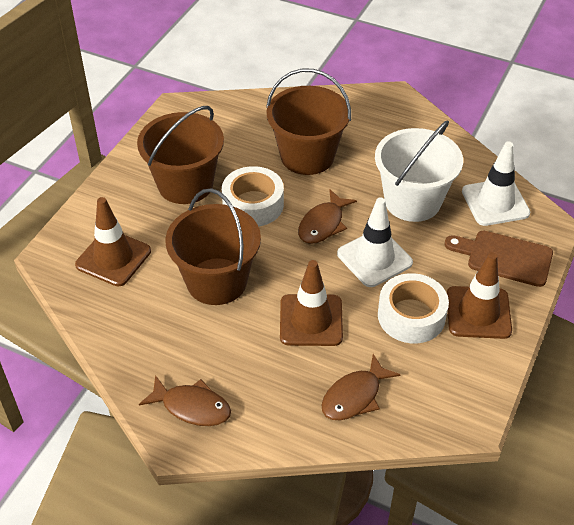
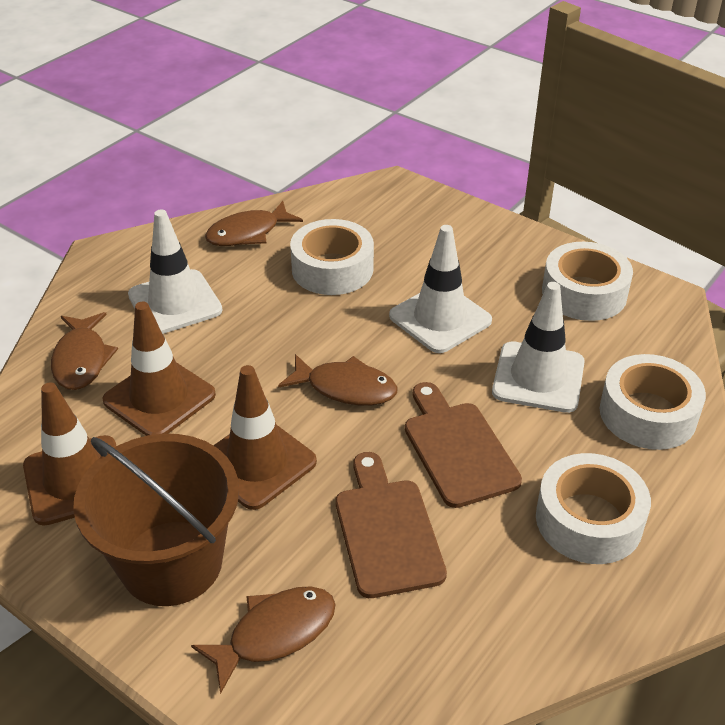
brown bucket: 3 -> 1
brown cutting board: 1 -> 2
brown fish: 3 -> 4
white bucket: 1 -> 0
white tape: 2 -> 4
white traffic cone: 2 -> 3

